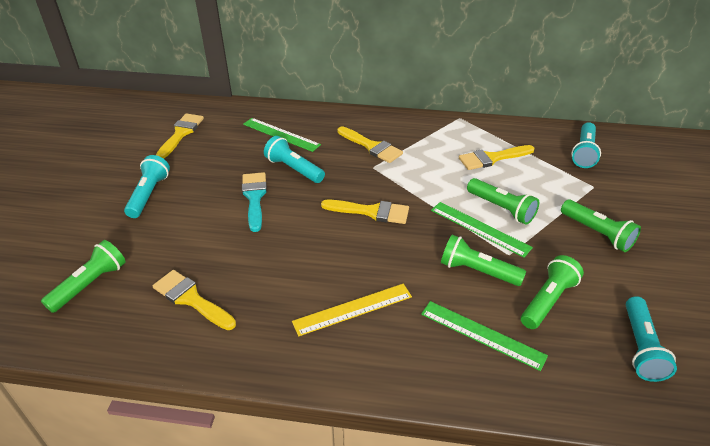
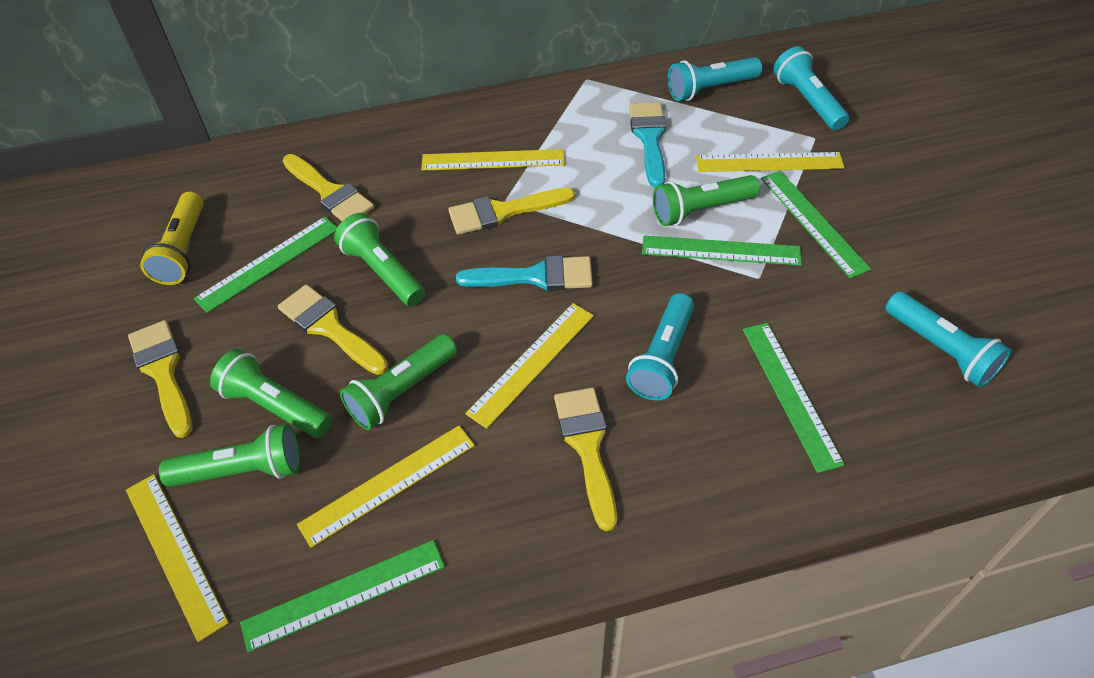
green ruler: 3 -> 5
turquoise brush: 1 -> 2
yellow flashlight: 0 -> 1
yellow ruler: 1 -> 5

